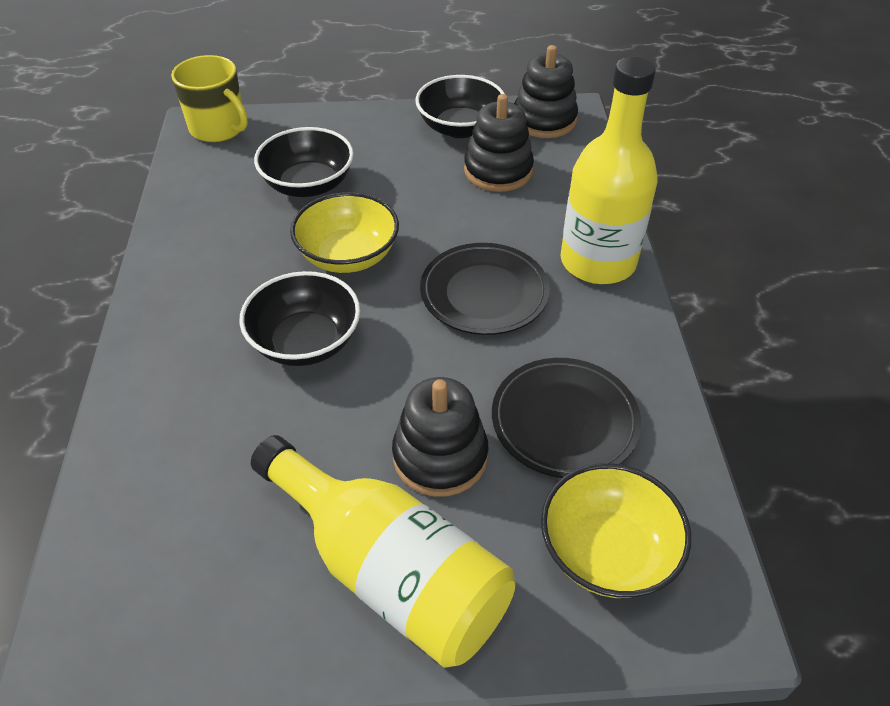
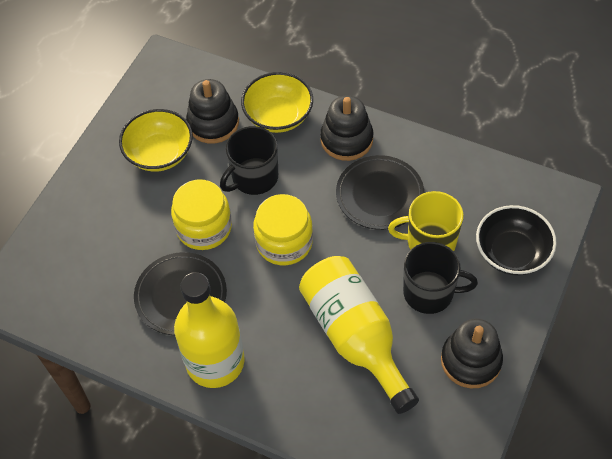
black bowl: 3 -> 1
black mug: 0 -> 2
yellow jar: 0 -> 2

